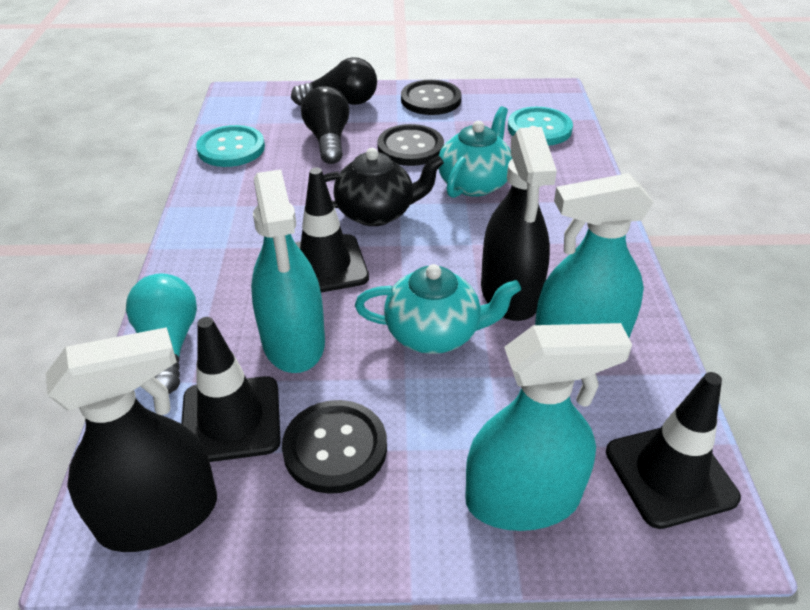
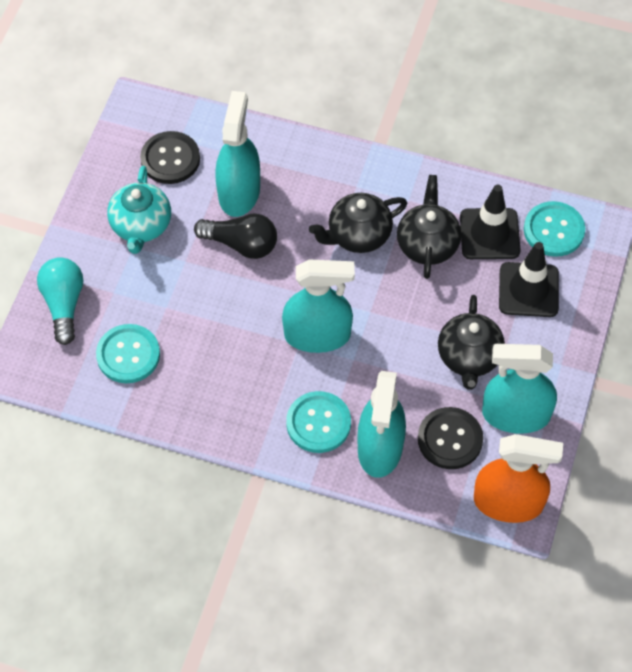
black button: 3 -> 2
black light bulb: 2 -> 1
black spray bottle: 2 -> 0
black teapot: 1 -> 3
black traffic cone: 3 -> 2
orange spray bottle: 0 -> 1
turquoise button: 2 -> 3
turquoise spray bottle: 3 -> 4
turquoise teapot: 2 -> 1

